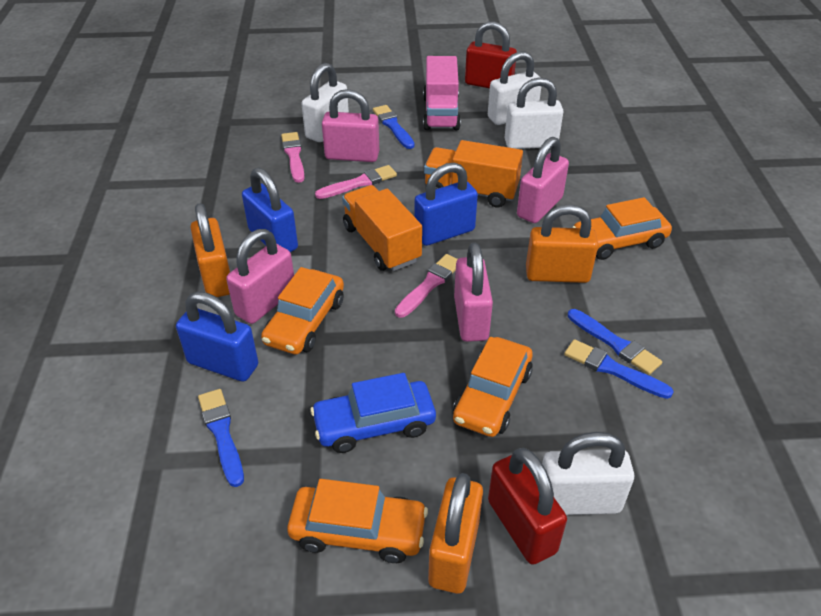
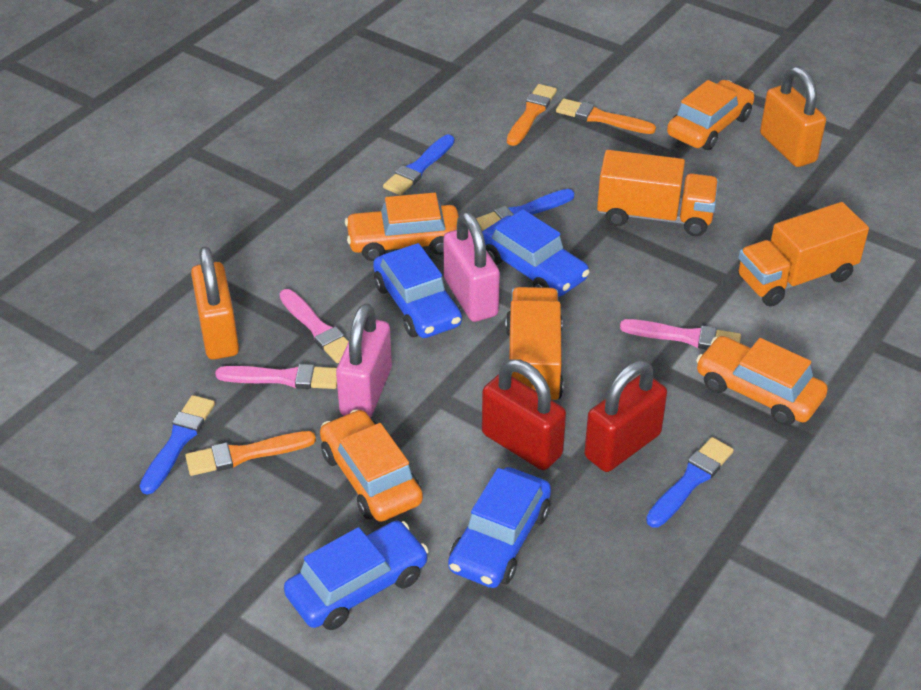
blue car: 1 -> 4
blue padlock: 3 -> 0
orange brush: 0 -> 3
orange padlock: 3 -> 2
orange truck: 2 -> 3
pink padlock: 4 -> 2
pink truck: 1 -> 0
white padlock: 4 -> 0

